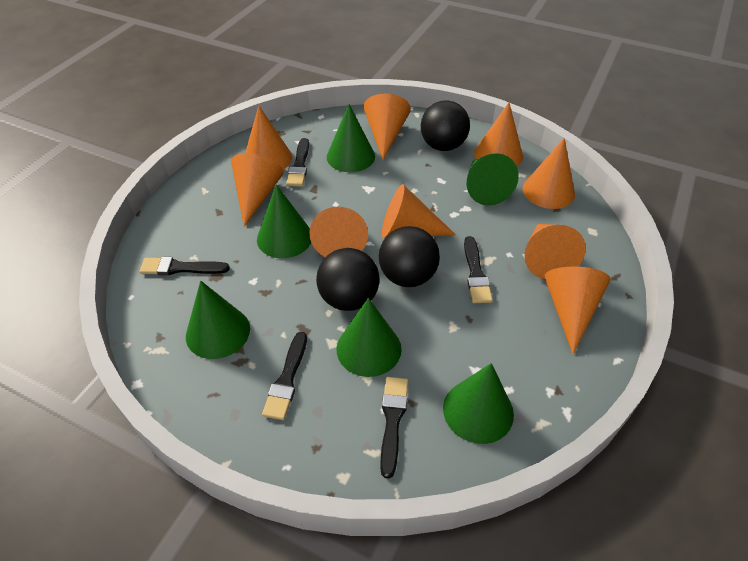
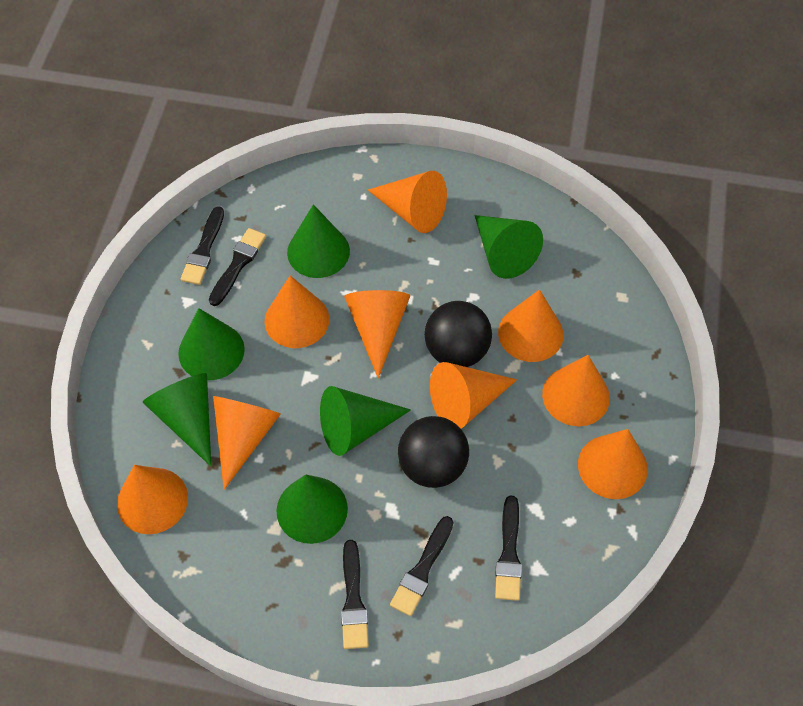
black ball: 3 -> 2

